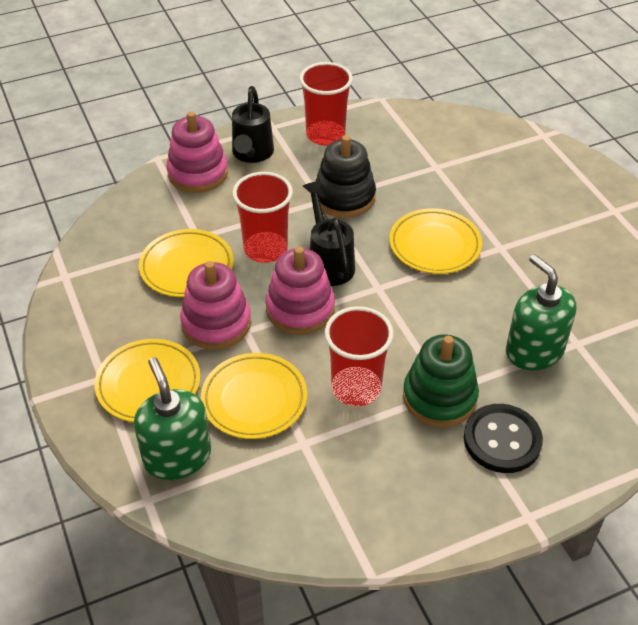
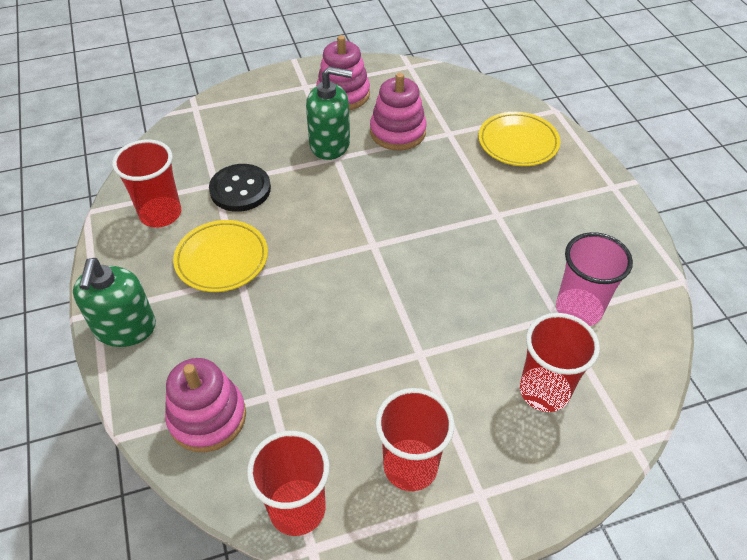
black stacking toy: 1 -> 0
black watering can: 2 -> 0
green stacking toy: 1 -> 0
pink cup: 0 -> 1
red cup: 3 -> 4
yellow plate: 4 -> 2

